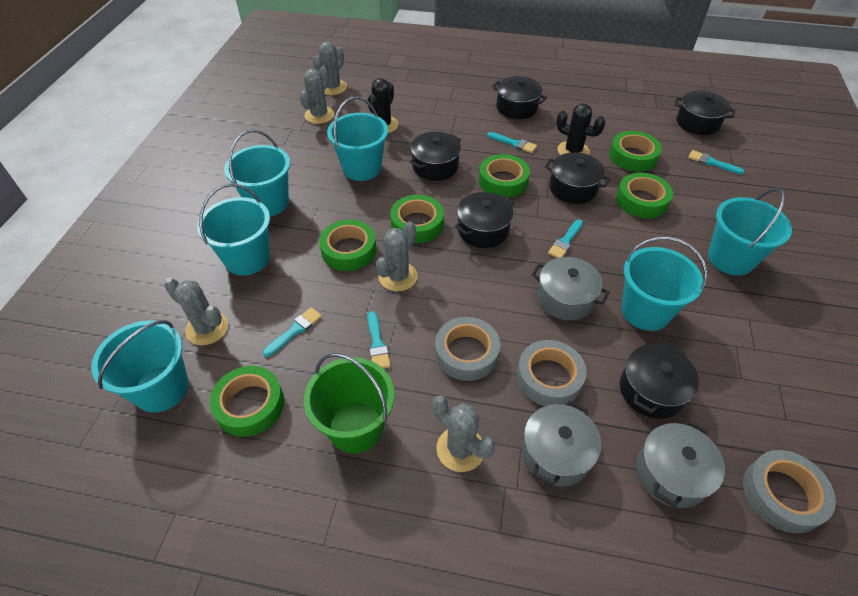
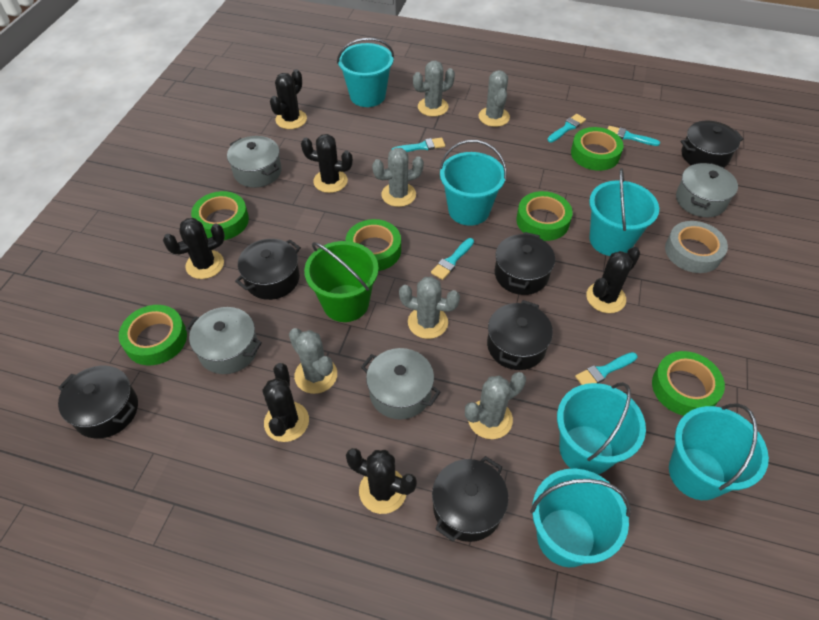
black cactus: 2 -> 6
grey cactus: 5 -> 6
grey pot: 3 -> 4
grey tape: 3 -> 1

